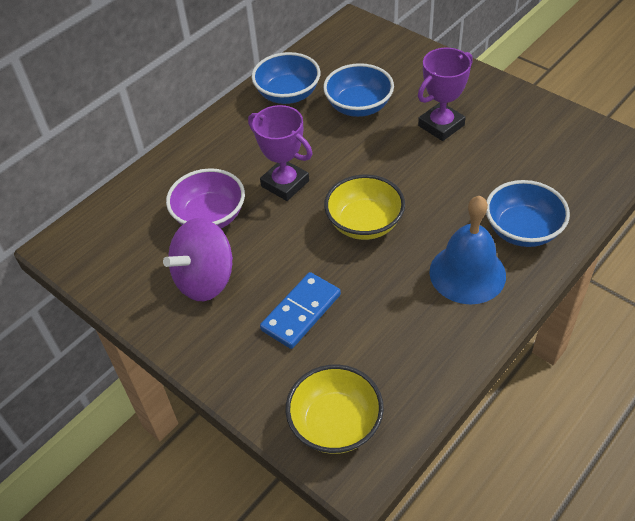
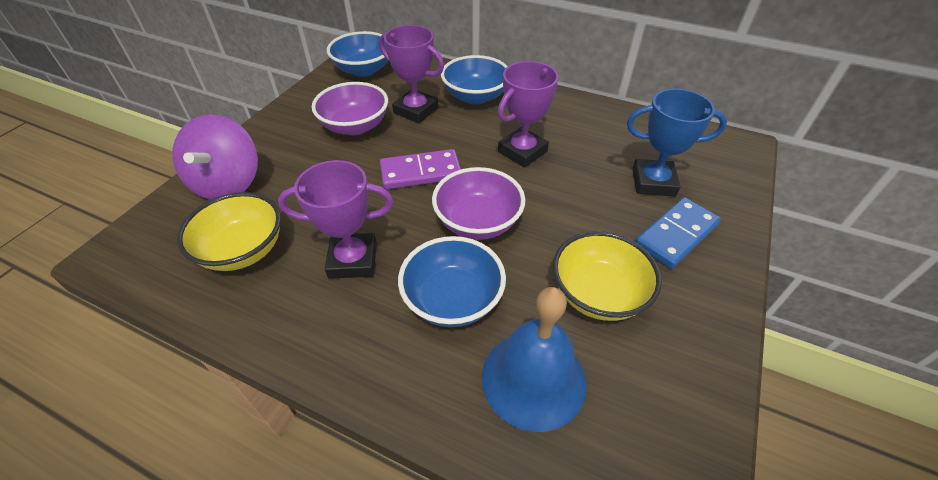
blue trophy: 0 -> 1
purple bowl: 1 -> 2
purple domino: 0 -> 1
purple trophy: 2 -> 3

